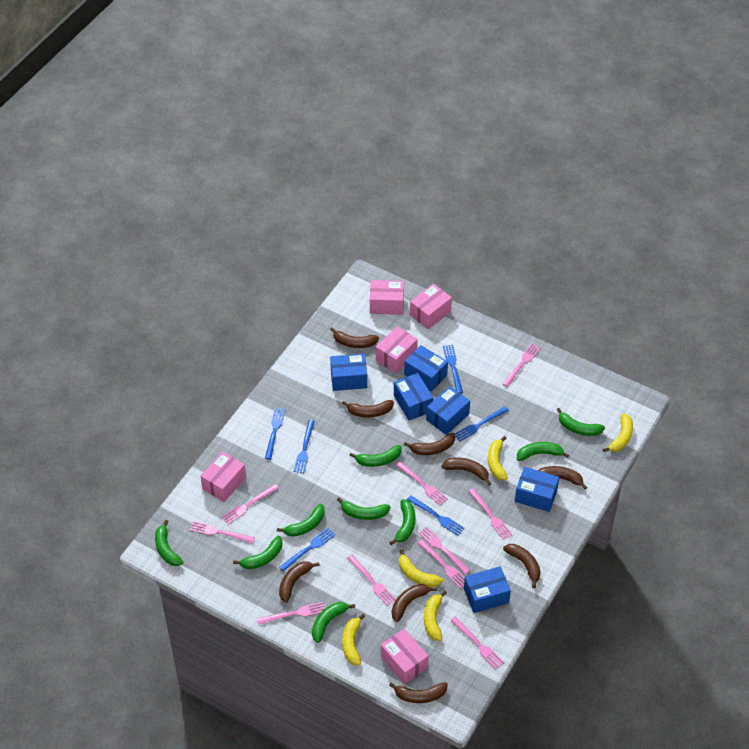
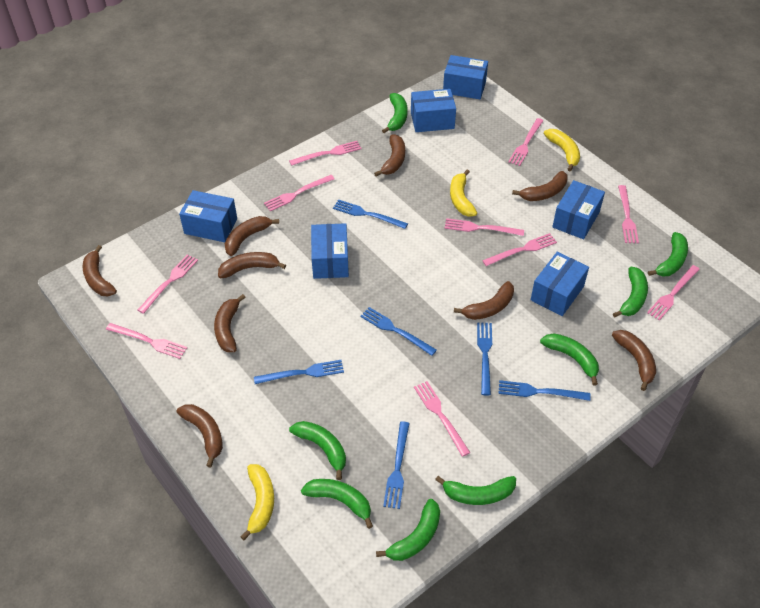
green banana: 9 -> 8
pink box: 5 -> 0
yellow banana: 5 -> 3

